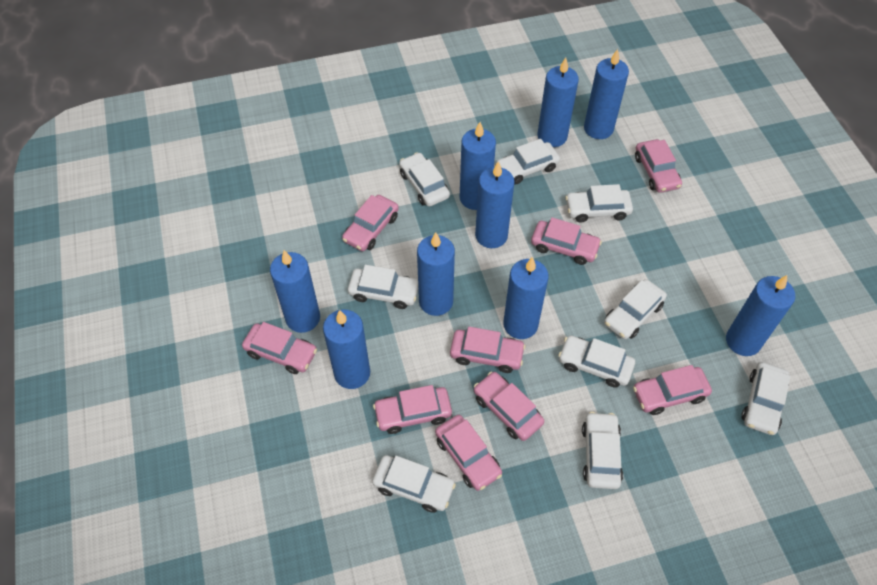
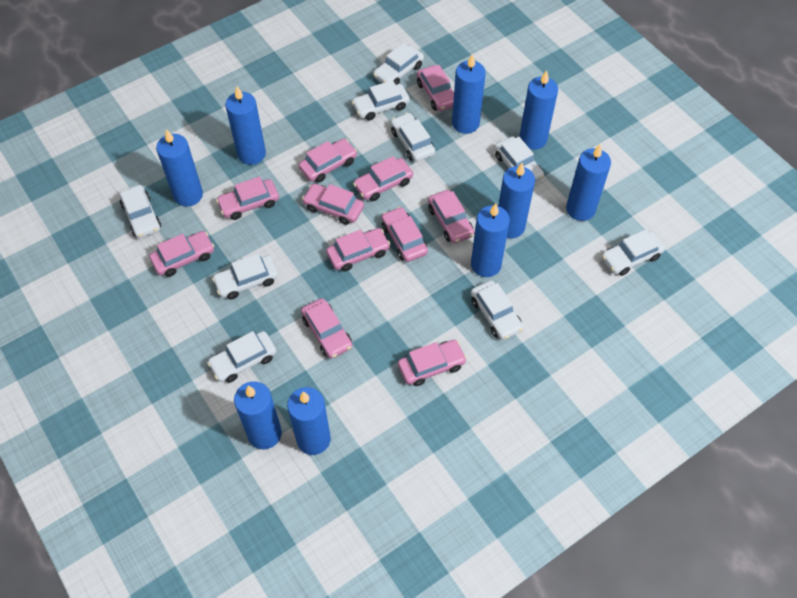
pink car: 9 -> 11

